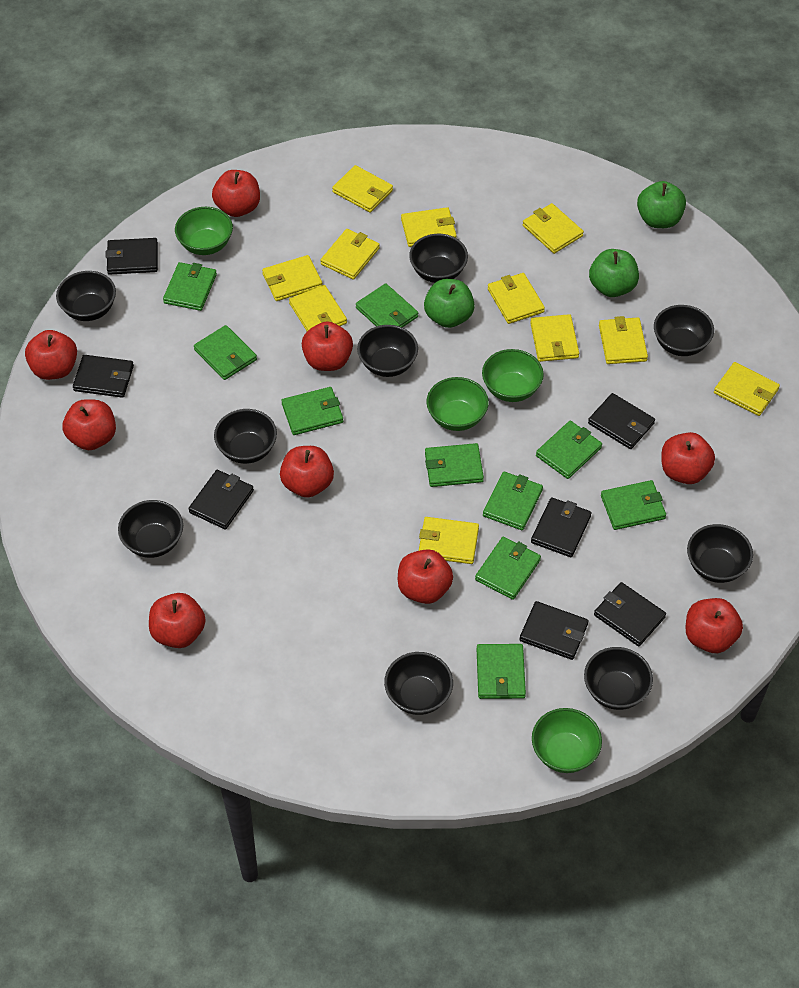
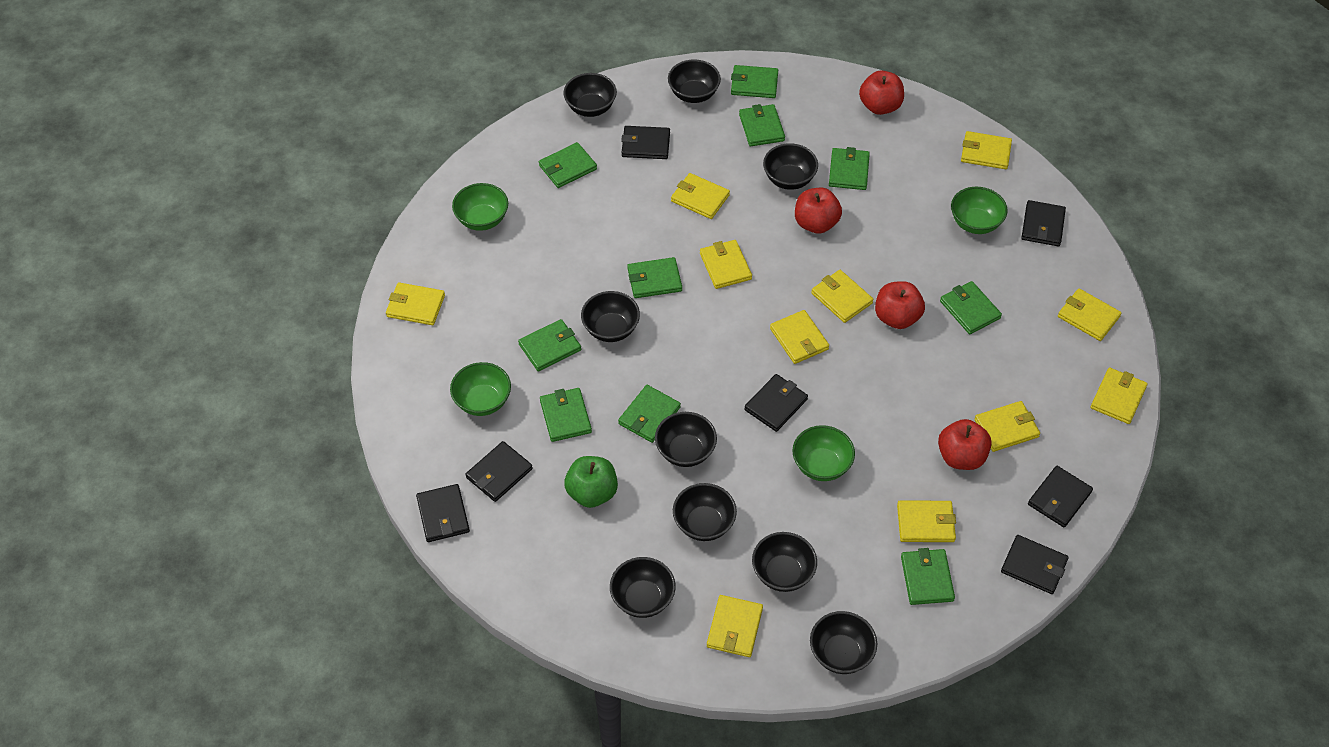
green apple: 3 -> 1
red apple: 9 -> 4

